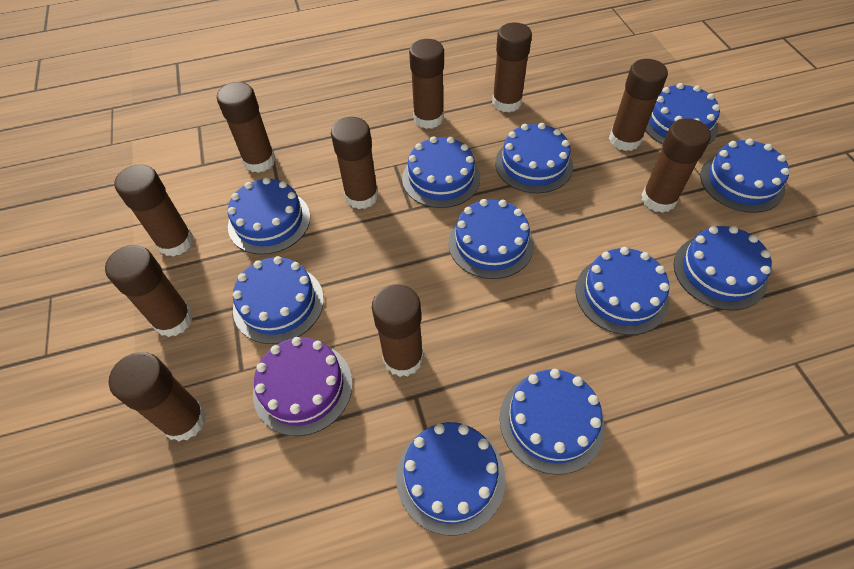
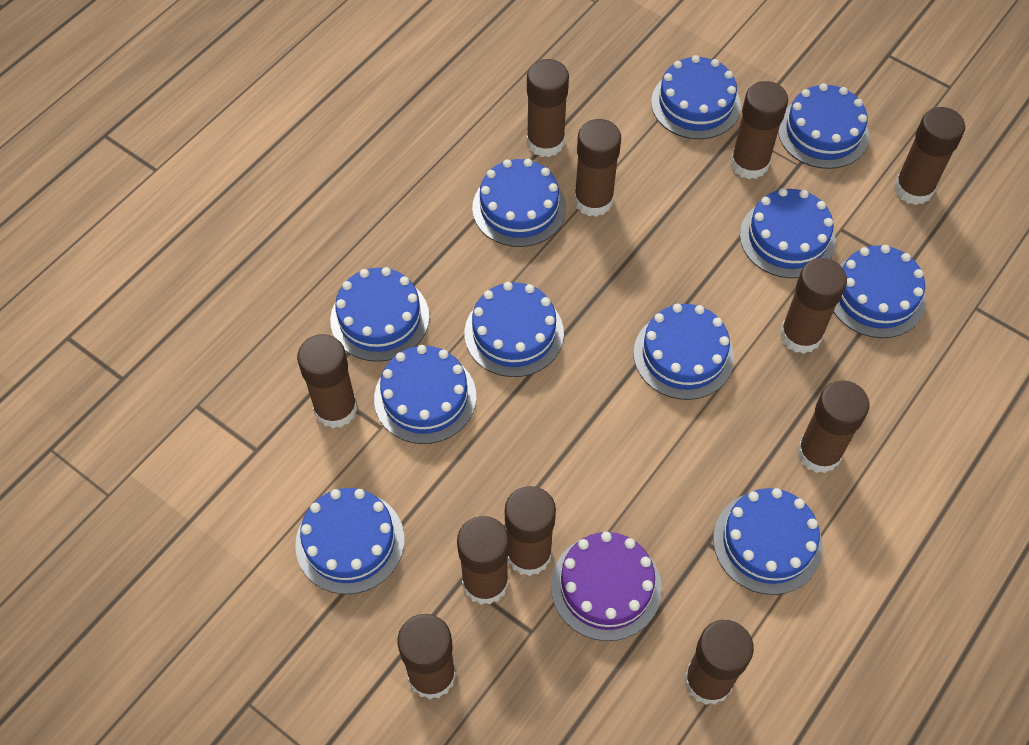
brown glue stick: 10 -> 11

